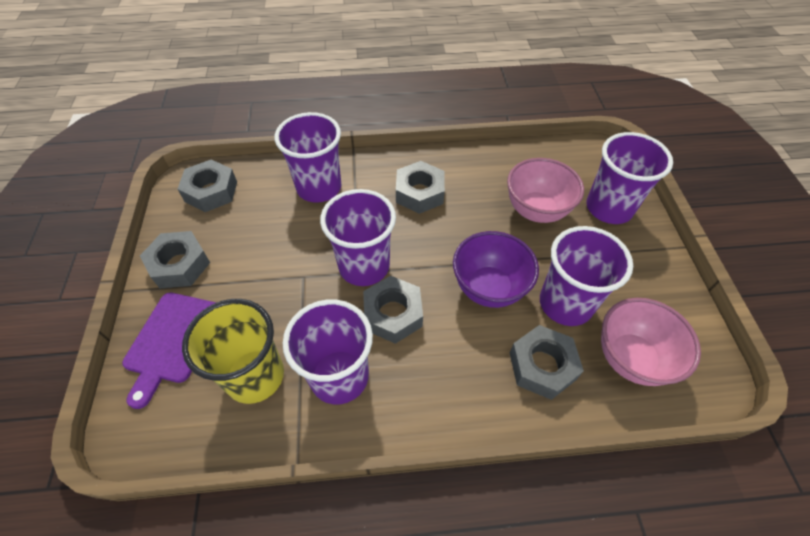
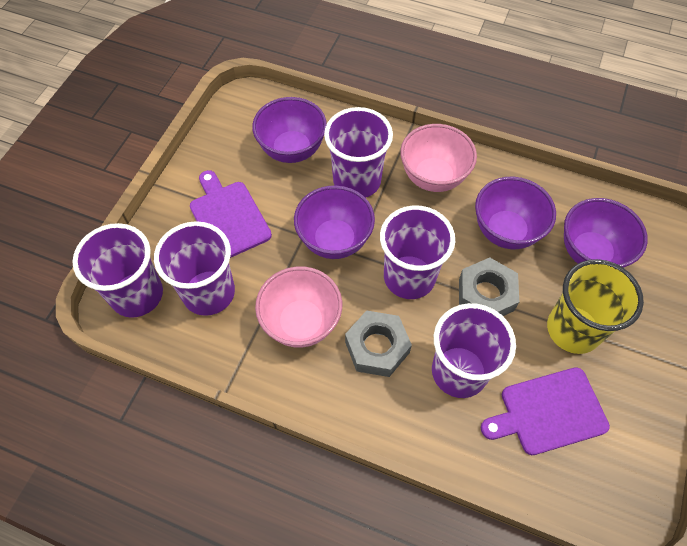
grey nut: 5 -> 2
purple bowl: 1 -> 4
purple cutting board: 1 -> 2

